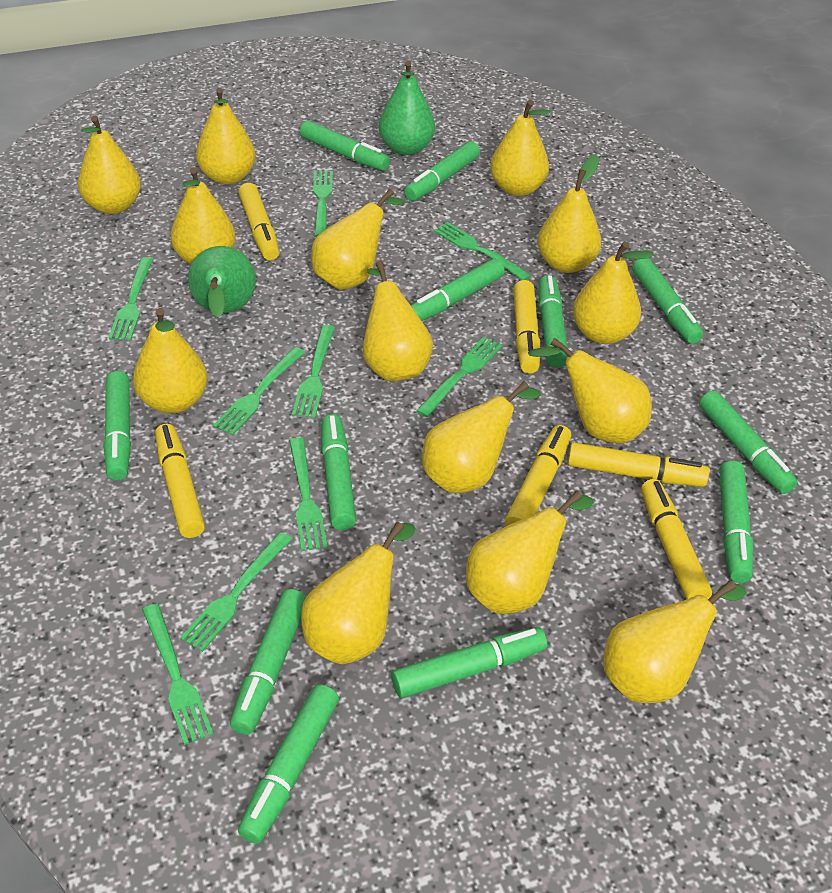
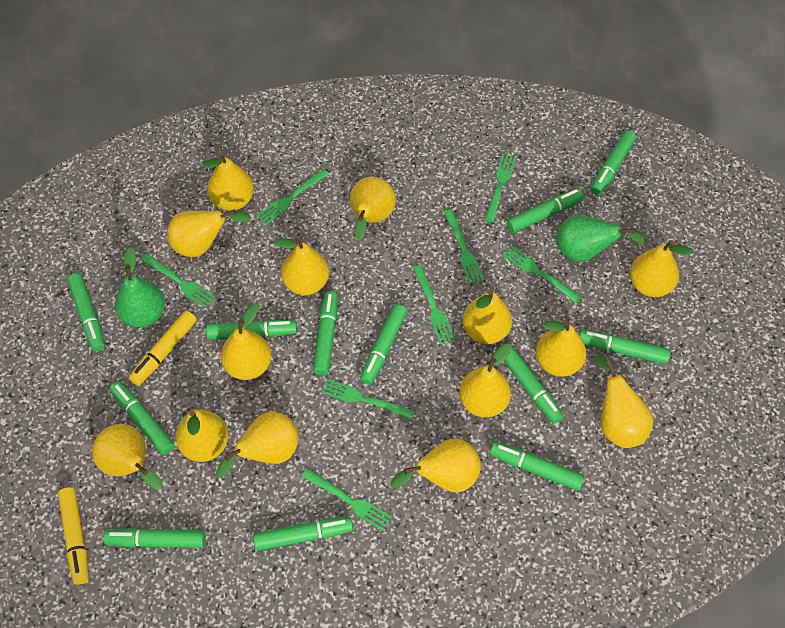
green fork: 9 -> 8
yellow marker: 6 -> 2

